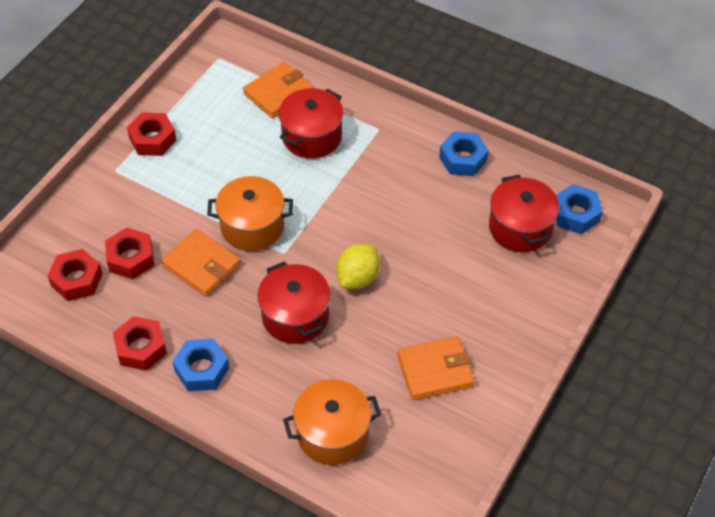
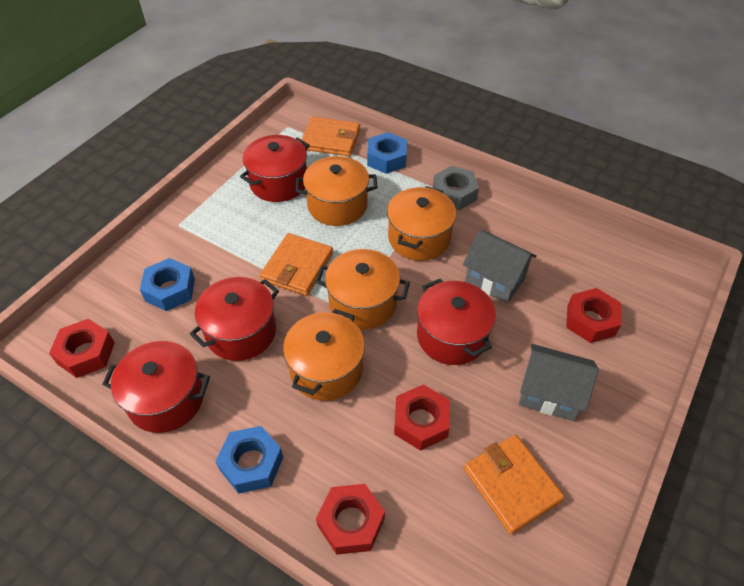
grey house: 0 -> 2
grey nut: 0 -> 1
orange pot: 2 -> 4
red pot: 3 -> 4
yellow lemon: 1 -> 0

